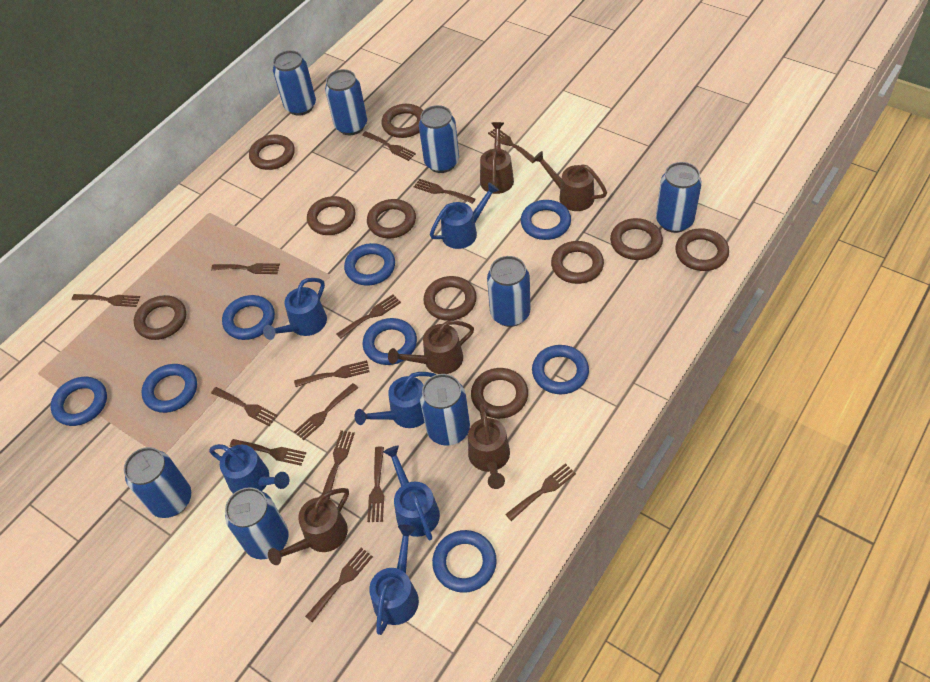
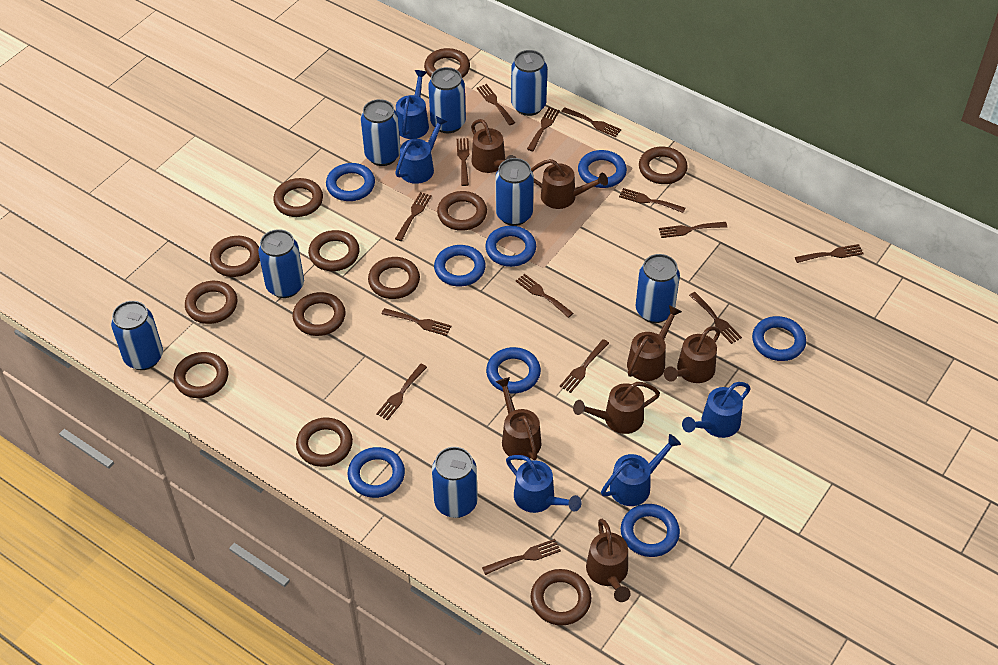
blue watering can: 6 -> 5
brown ring: 10 -> 12
brown watering can: 5 -> 7

